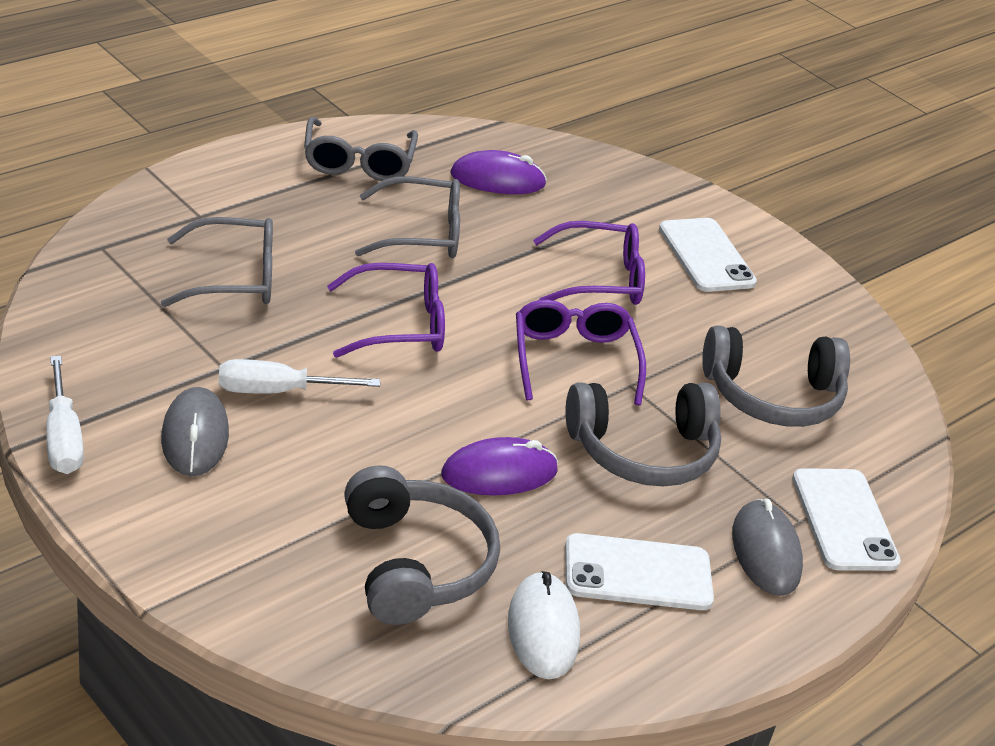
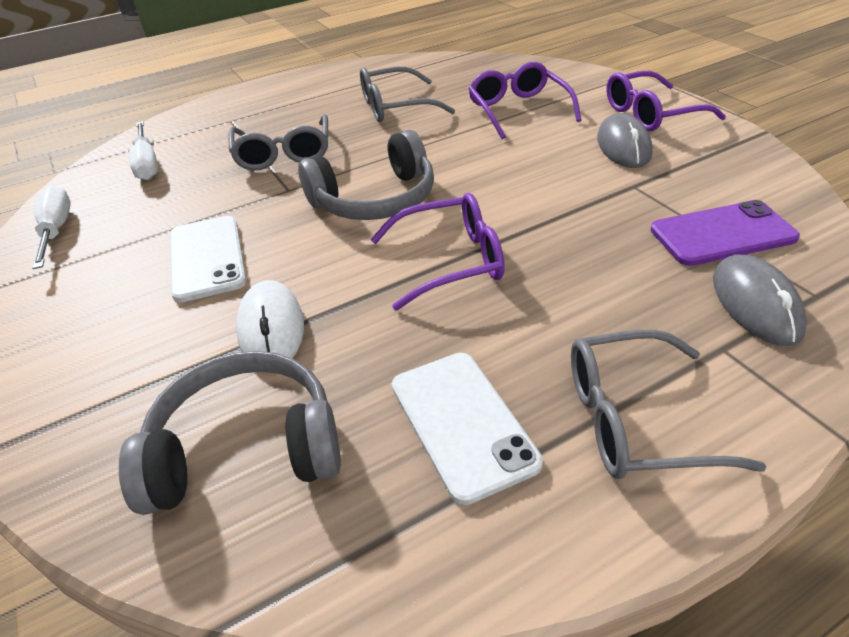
grey headphones: 3 -> 2
purple mouse: 2 -> 0
purple phone: 0 -> 1
white phone: 3 -> 2

